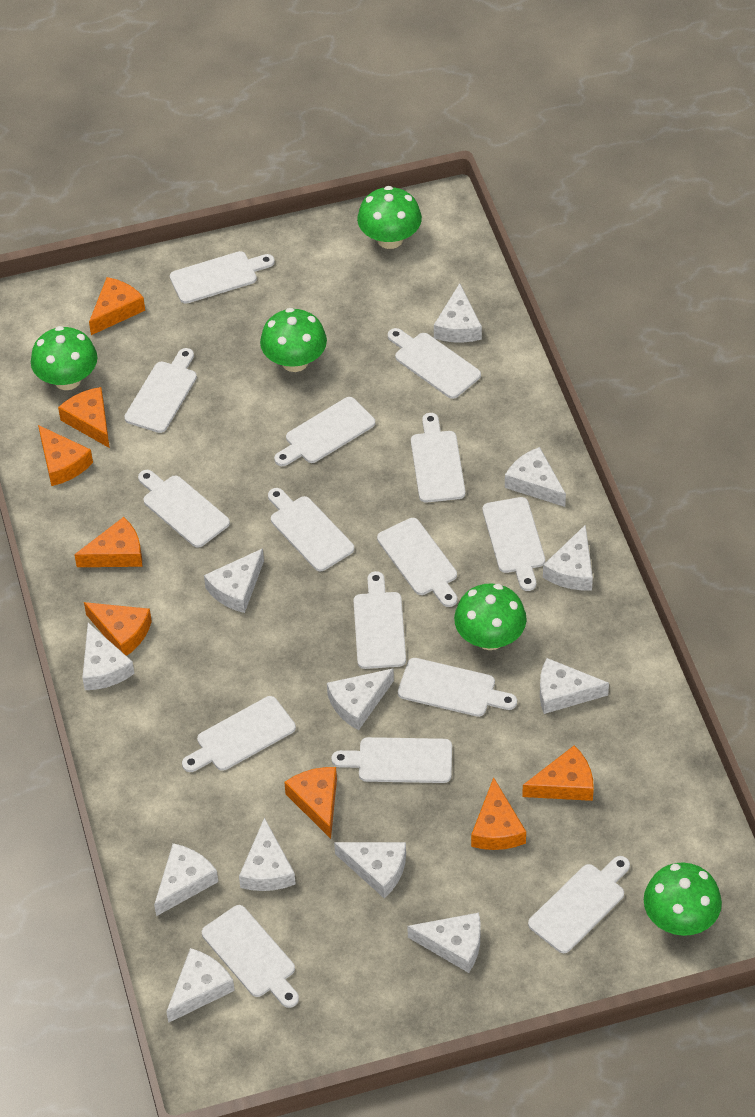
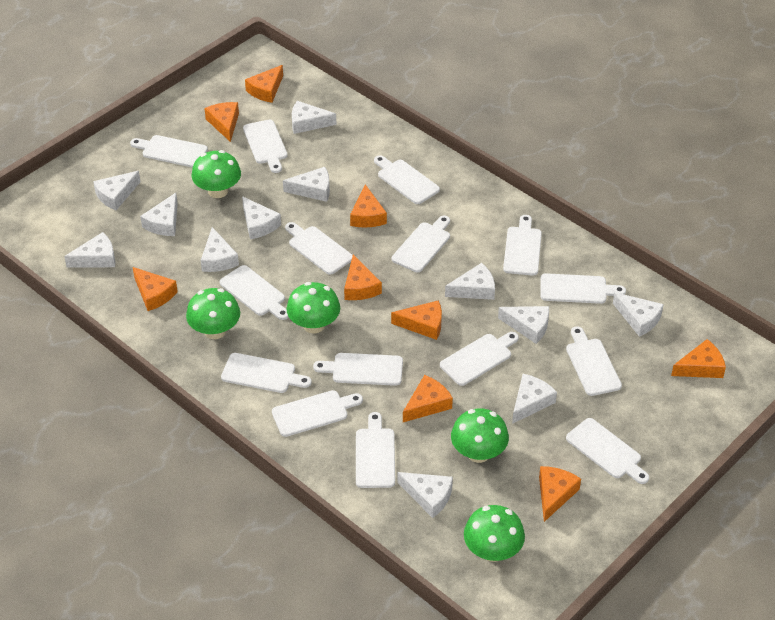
orange cheese: 8 -> 9

